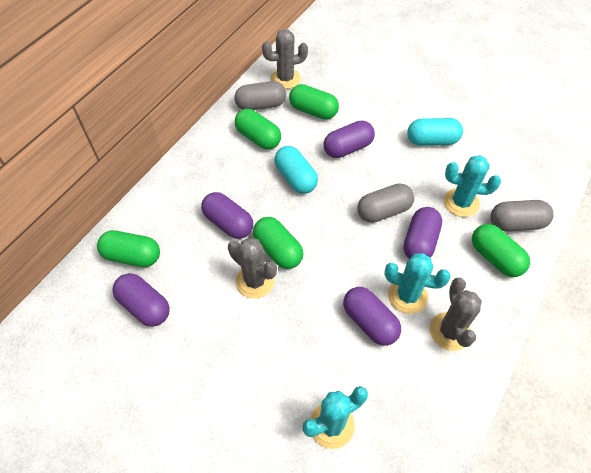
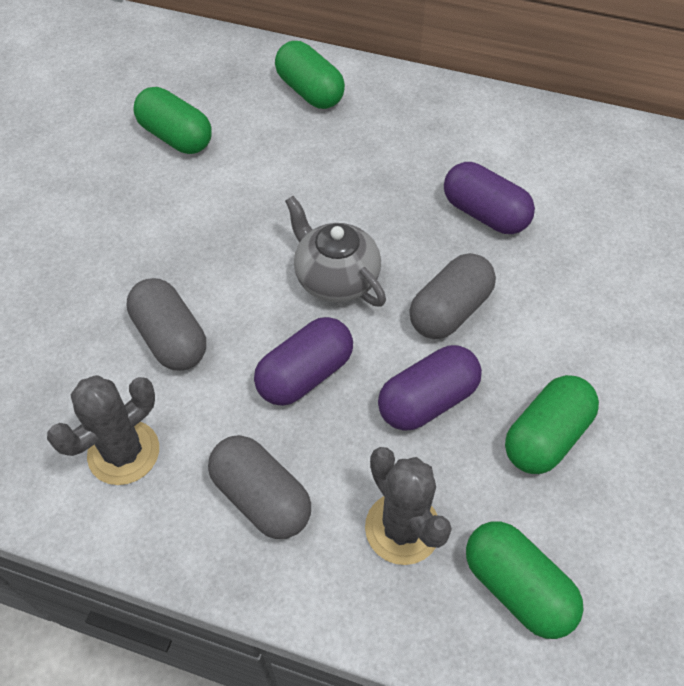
green capsule: 5 -> 4
grey cactus: 3 -> 2
grey teapot: 0 -> 1
purple capsule: 5 -> 3
turquoise cactus: 3 -> 0
turquoise capsule: 2 -> 0

